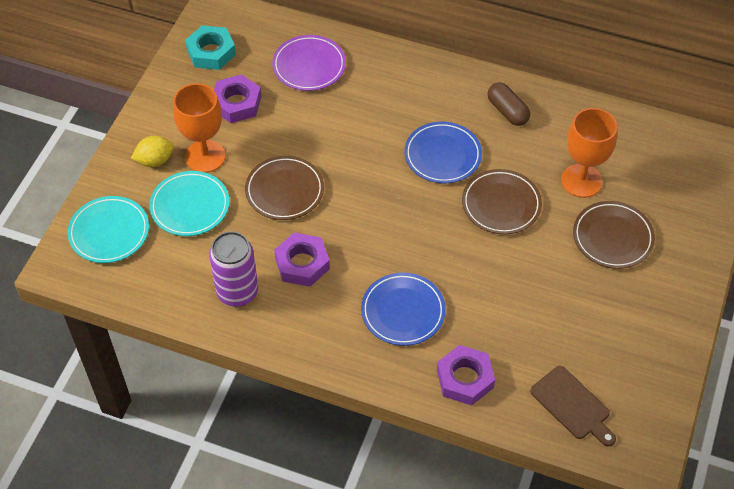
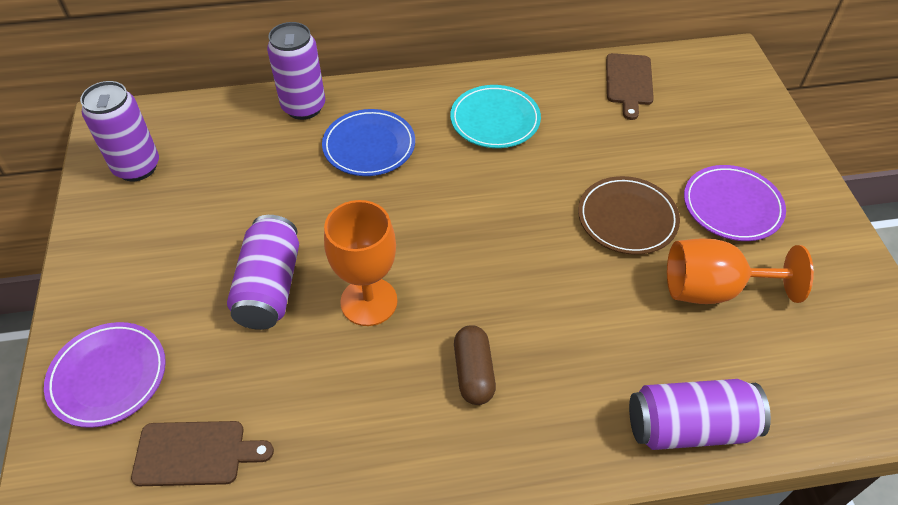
blue plate: 2 -> 1
brown cutting board: 1 -> 2
brown plate: 3 -> 1
purple can: 1 -> 4
purple nut: 3 -> 0
purple plate: 1 -> 2
turquoise nut: 1 -> 0
turquoise plate: 2 -> 1
yellow lemon: 1 -> 0

